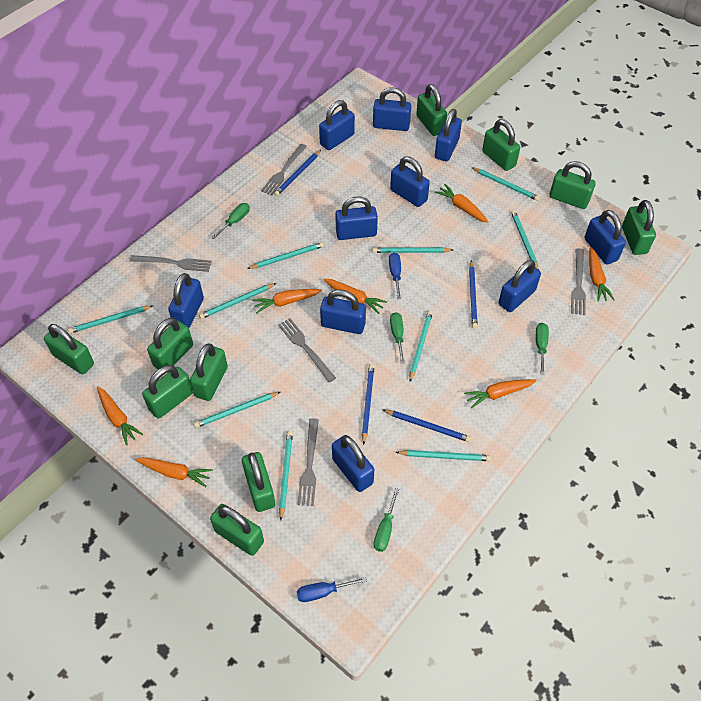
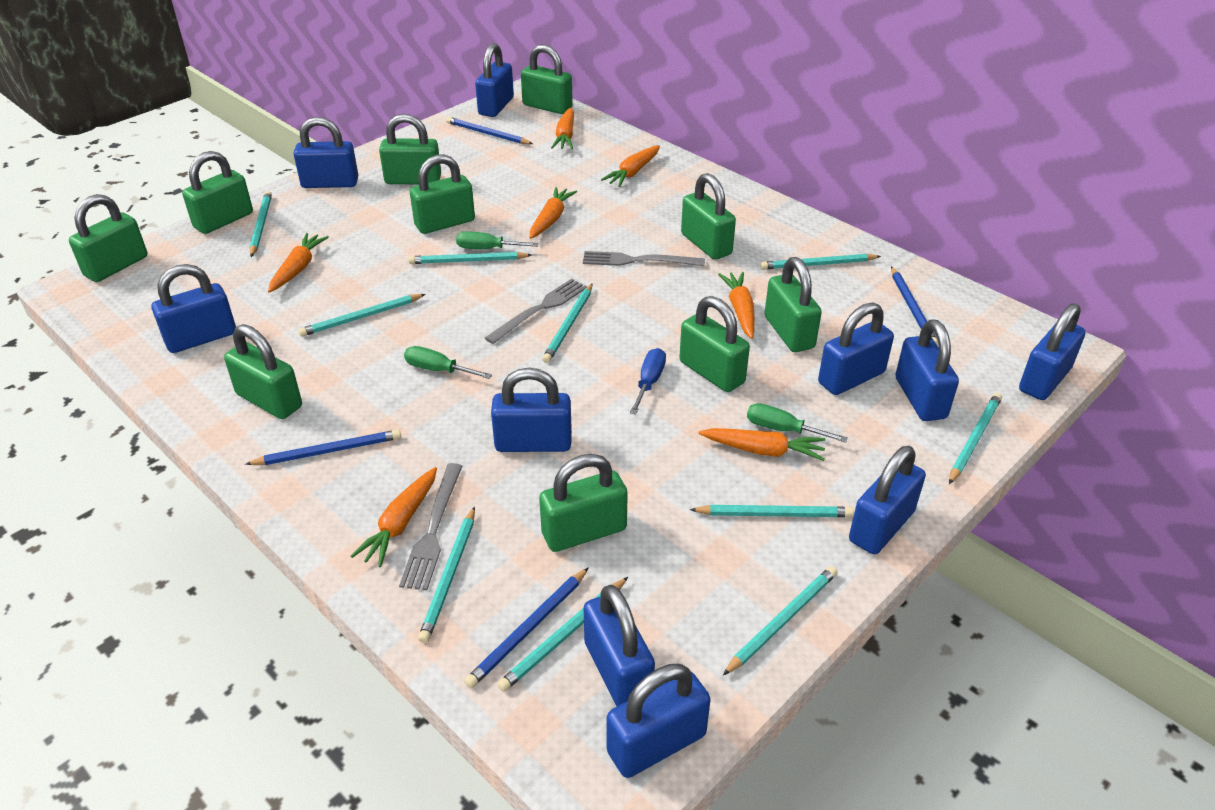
blue screwdriver: 2 -> 1
green screwdriver: 4 -> 3
grey fork: 5 -> 3

